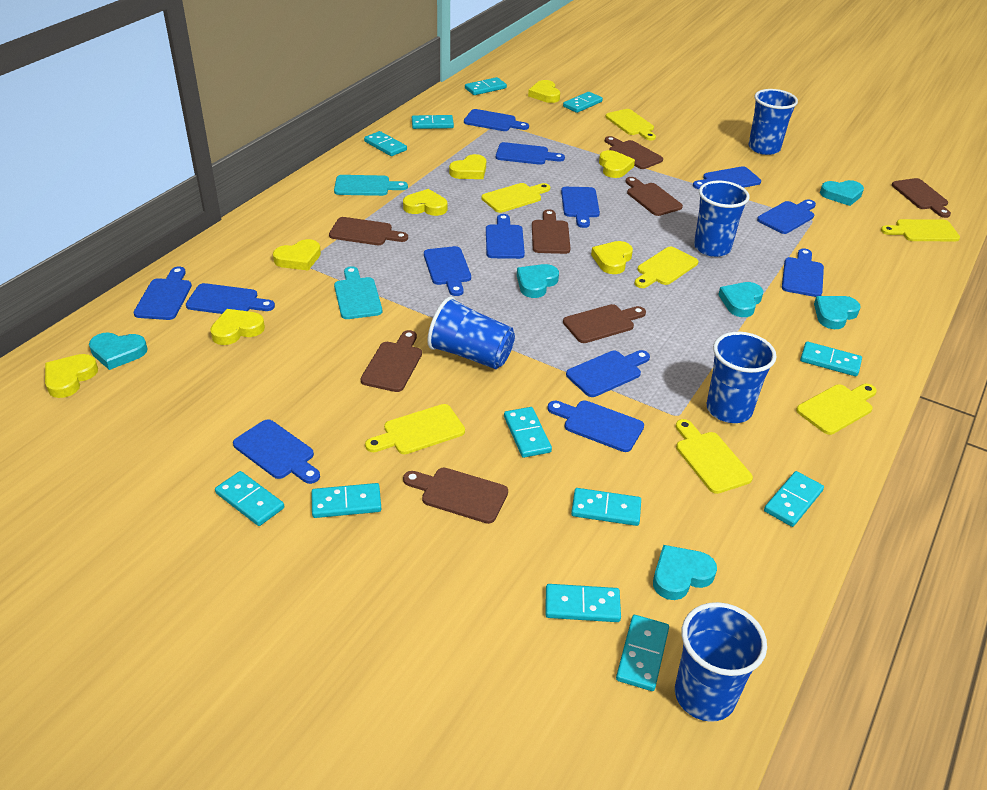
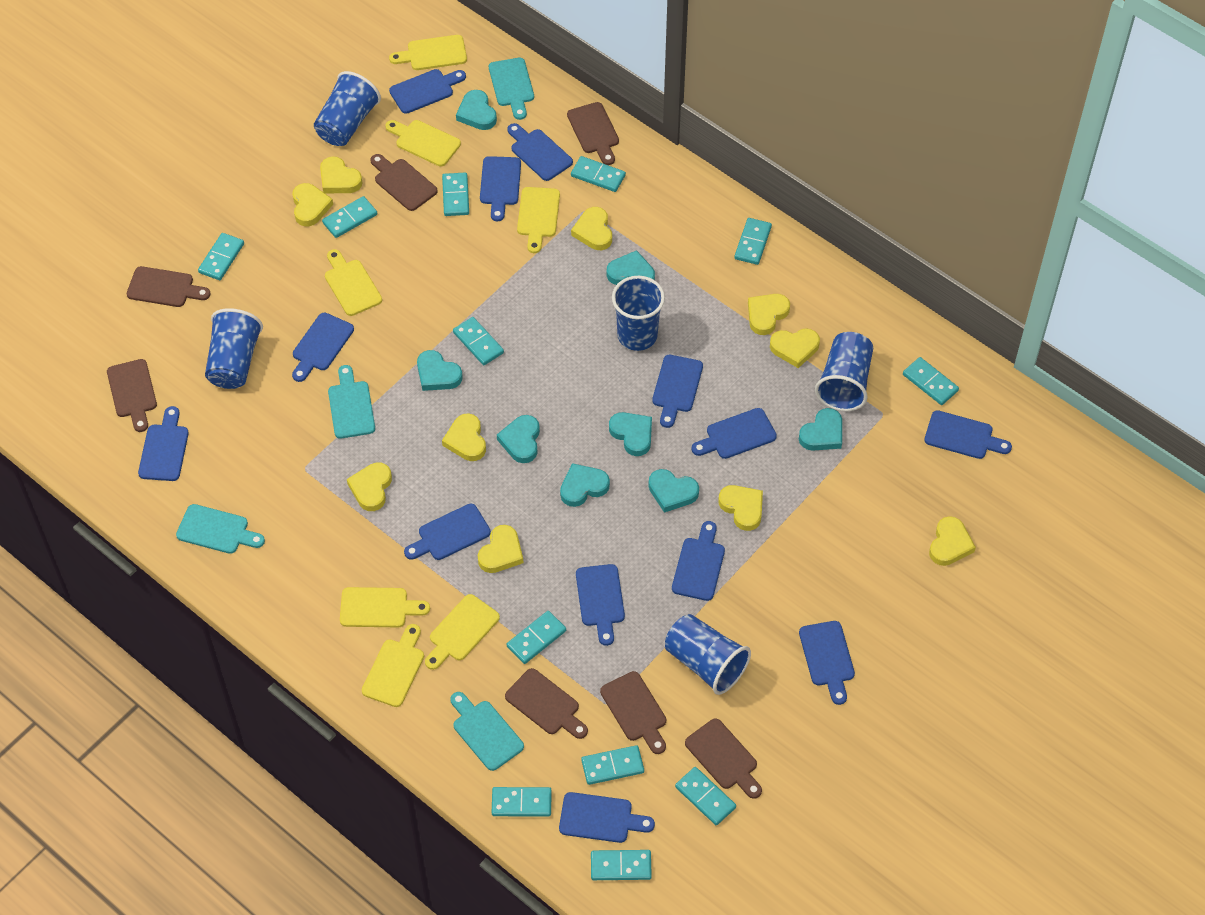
brown cutting board: 8 -> 7
turquoise cutting board: 2 -> 4
turquoise heart: 6 -> 8
yellow heart: 8 -> 10

